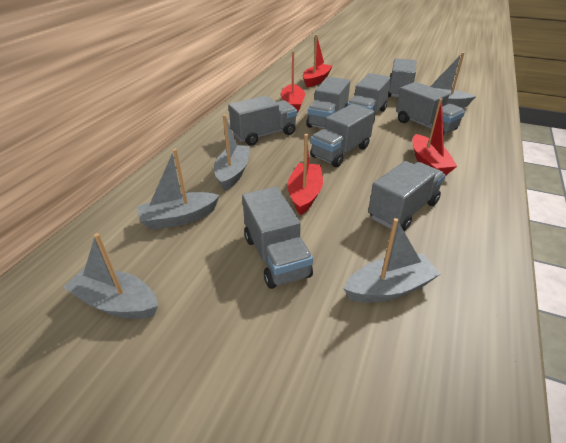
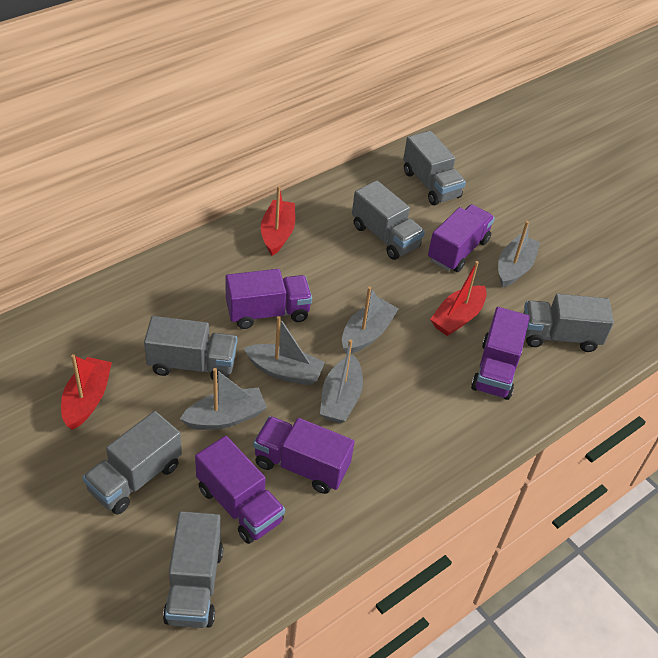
grey truck: 8 -> 6
purple truck: 0 -> 5
red boat: 4 -> 3

